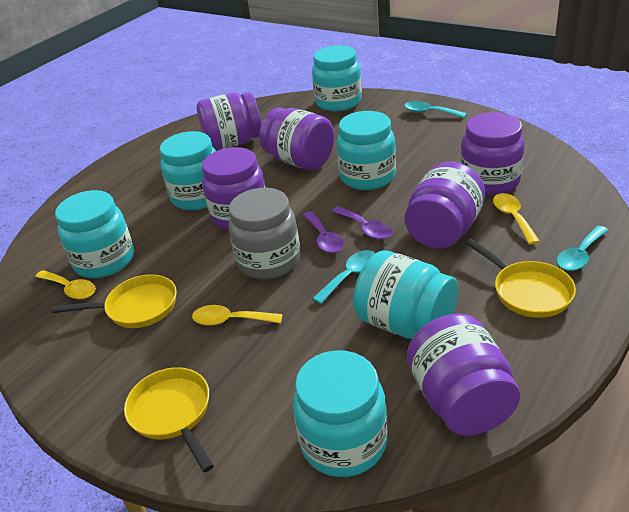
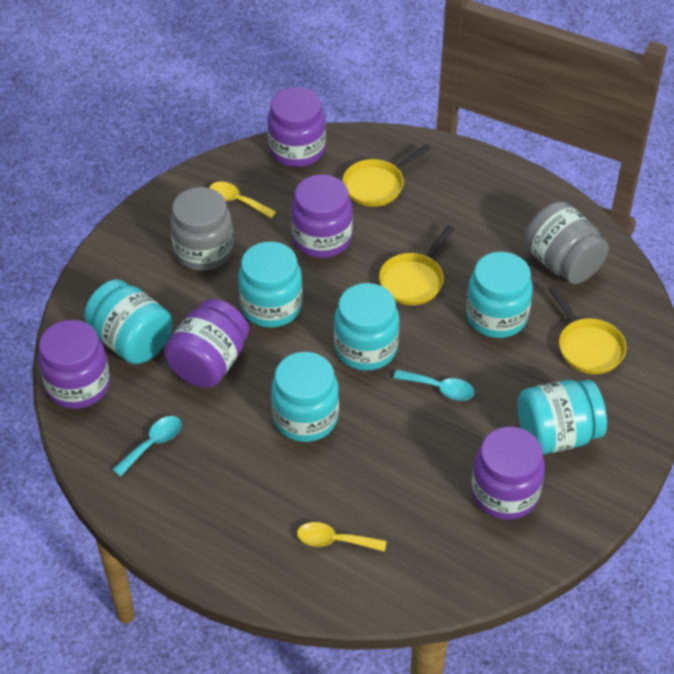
grey jar: 1 -> 2
purple jar: 6 -> 5
purple spoon: 2 -> 0
turquoise spoon: 3 -> 2
yellow spoon: 3 -> 2

